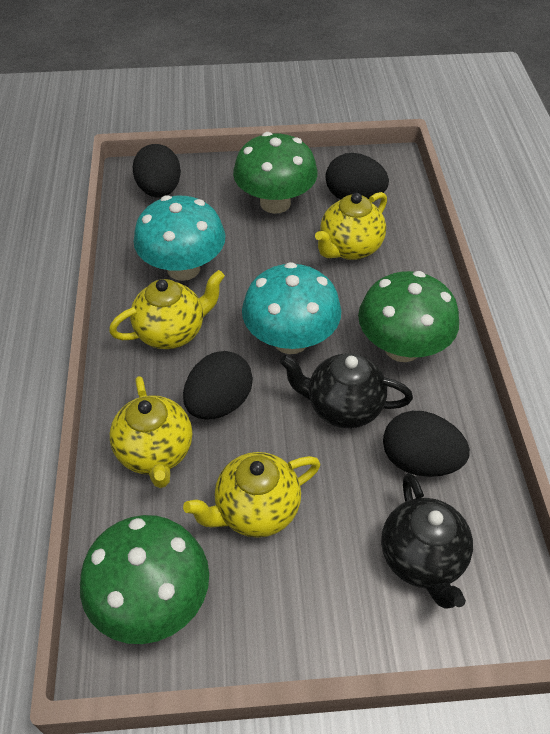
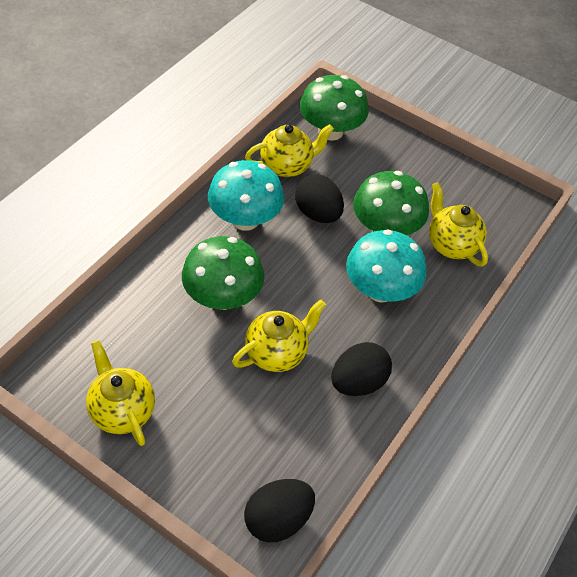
black egg: 4 -> 3
black teapot: 2 -> 0

